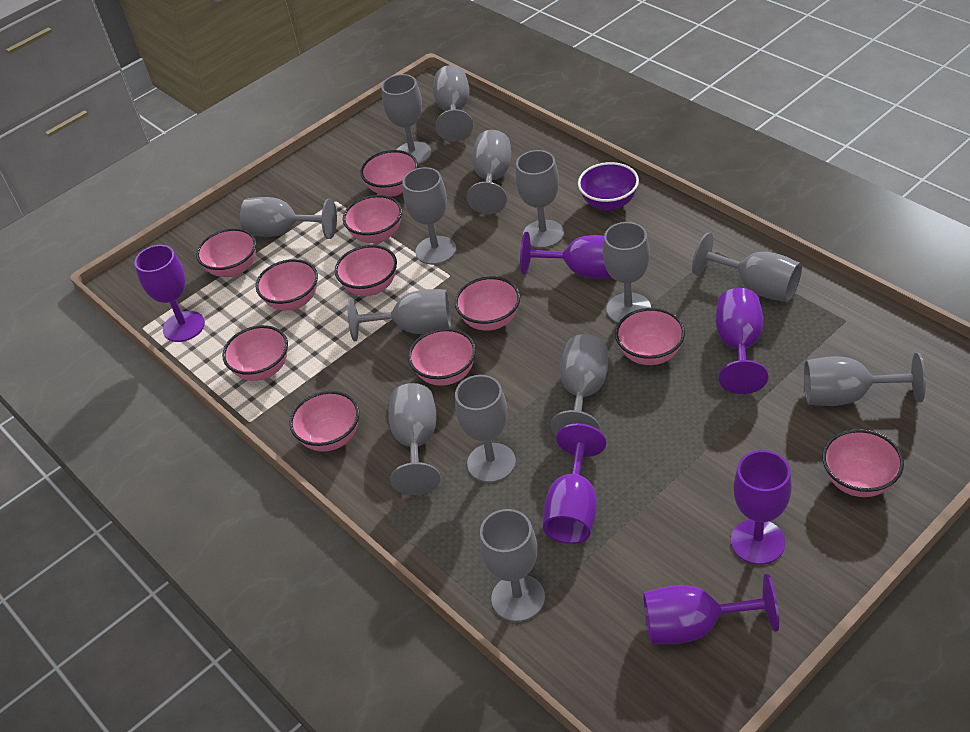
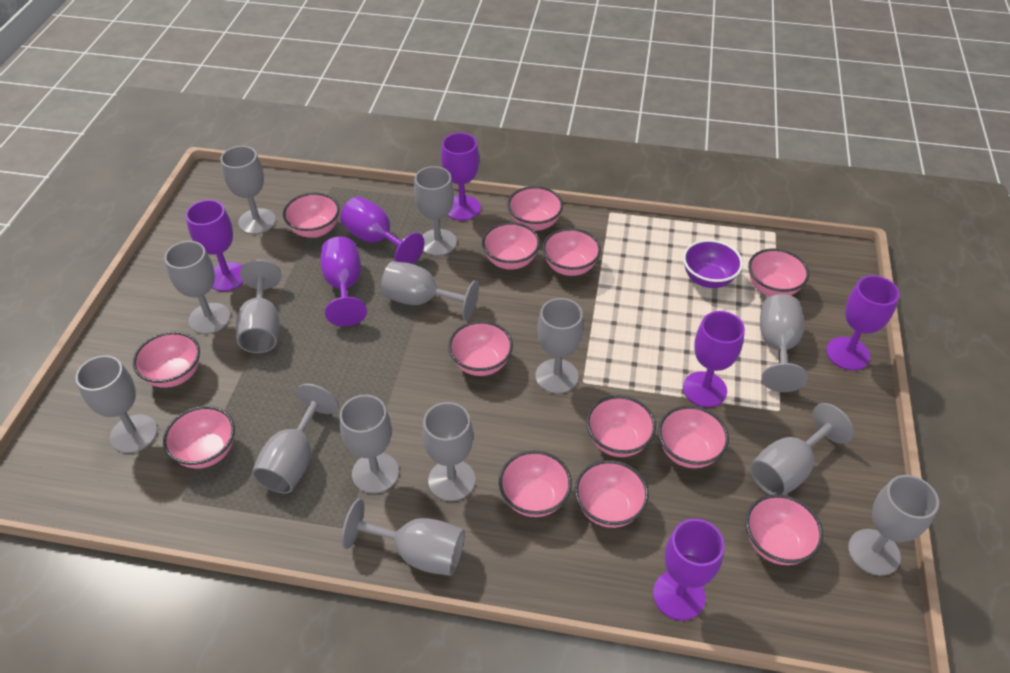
pink bowl: 11 -> 13
purple goblet: 6 -> 7

